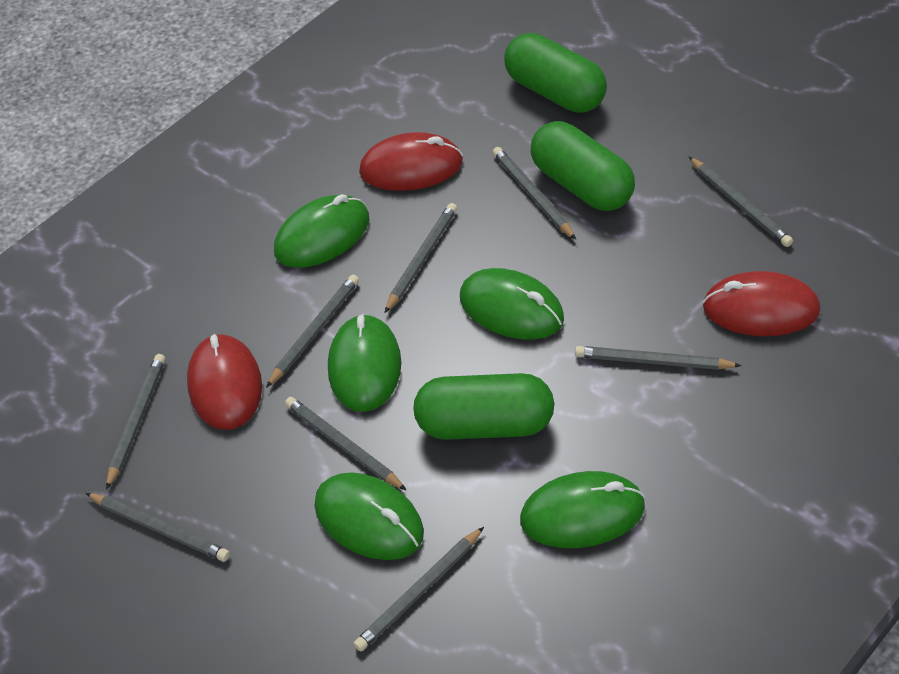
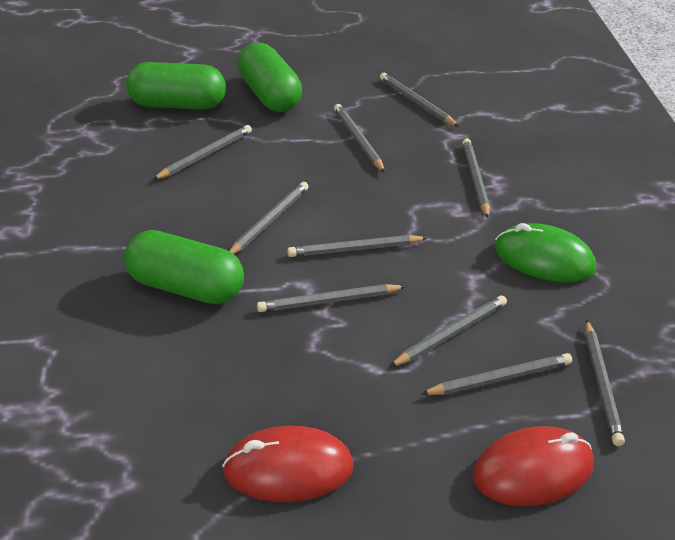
green mouse: 5 -> 1
grey pencil: 9 -> 10
red mouse: 3 -> 2

